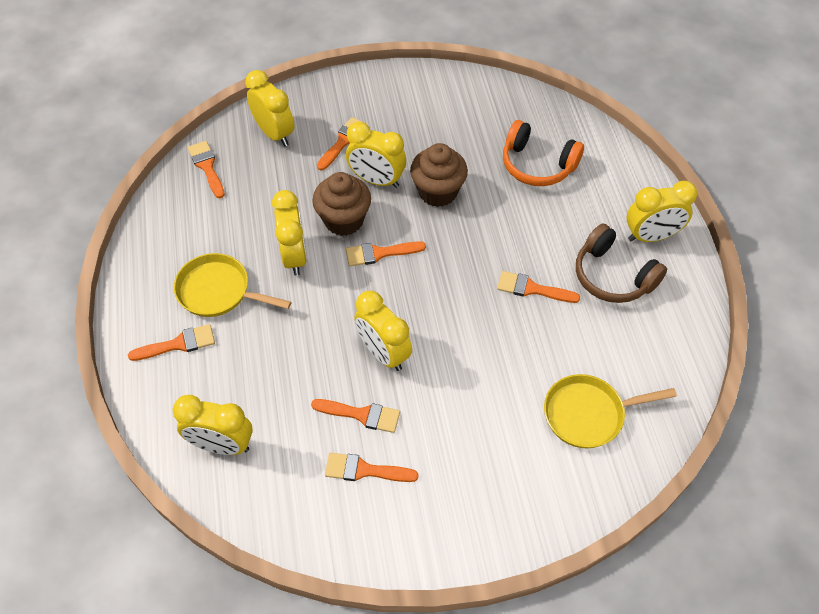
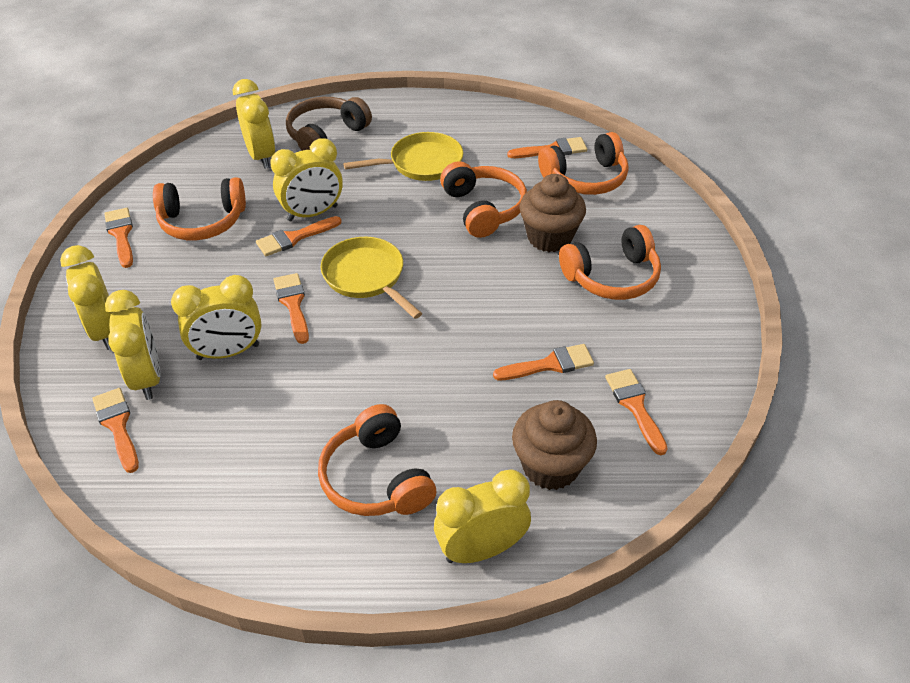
orange headphones: 1 -> 5

